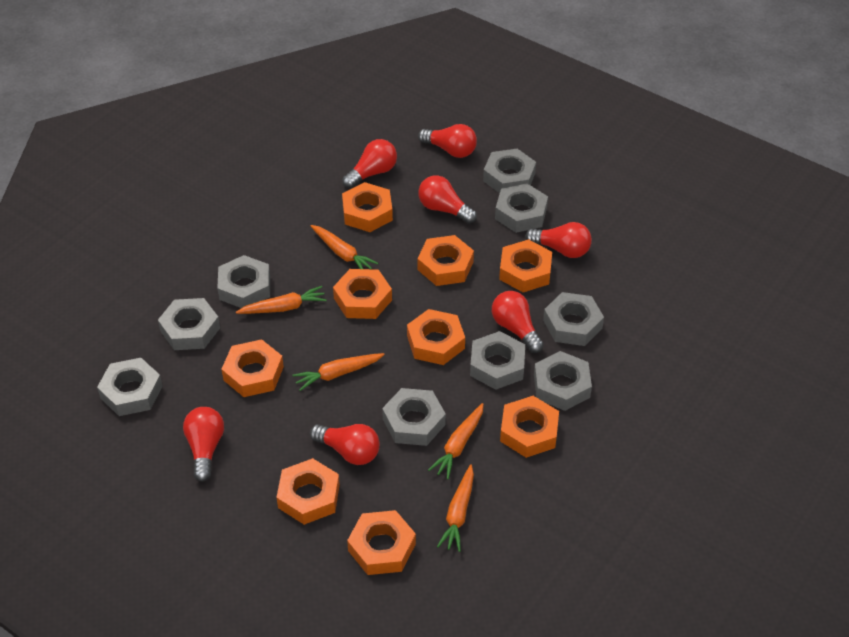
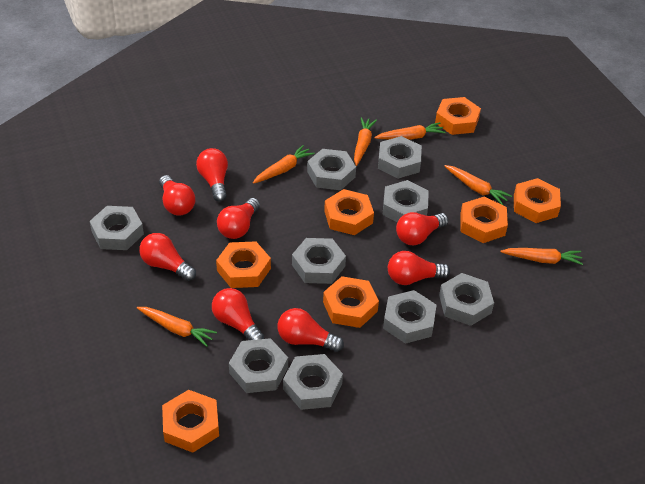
orange carrot: 5 -> 6
orange nut: 9 -> 7
red light bulb: 7 -> 8

